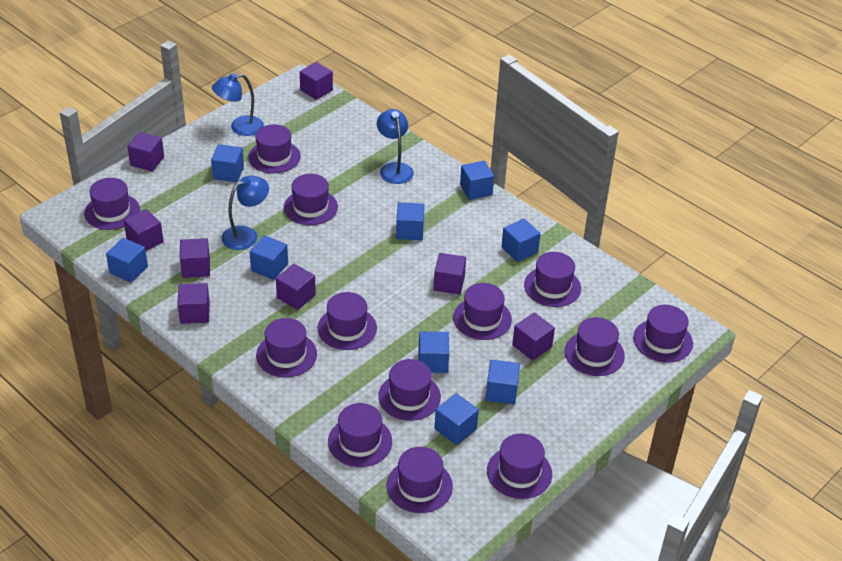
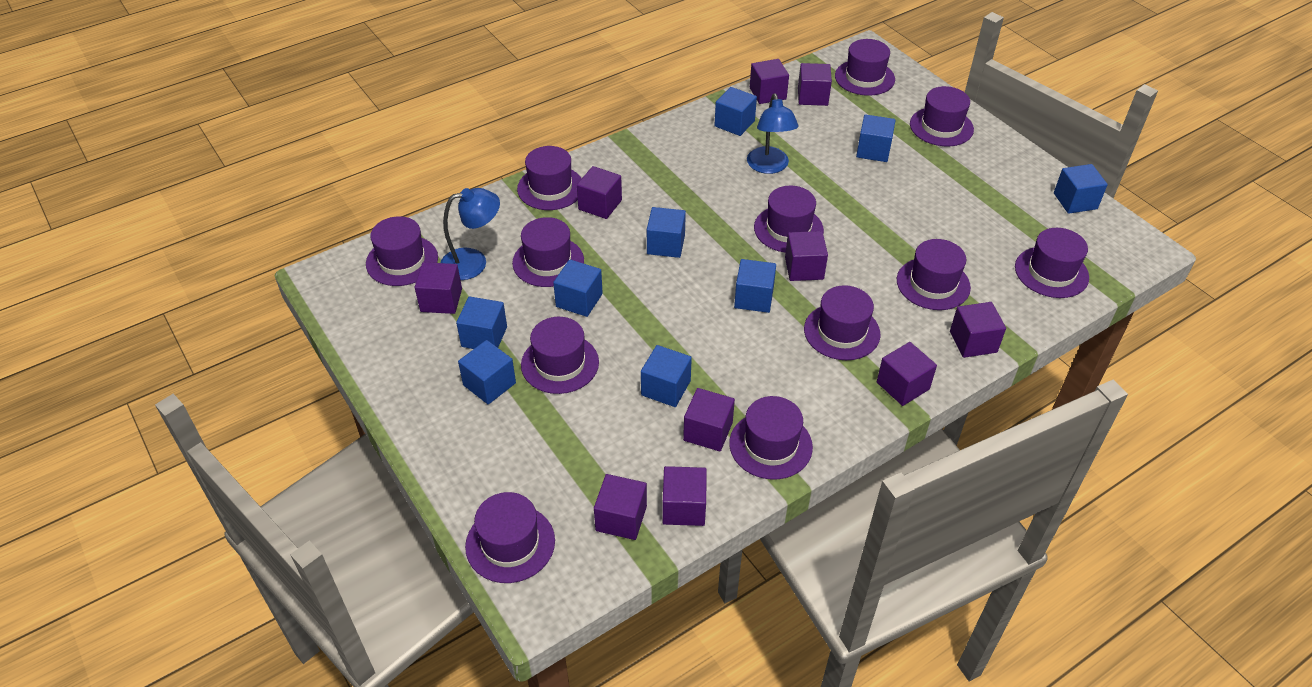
blue lamp: 3 -> 2
purple cube: 8 -> 10
purple hat: 13 -> 12

